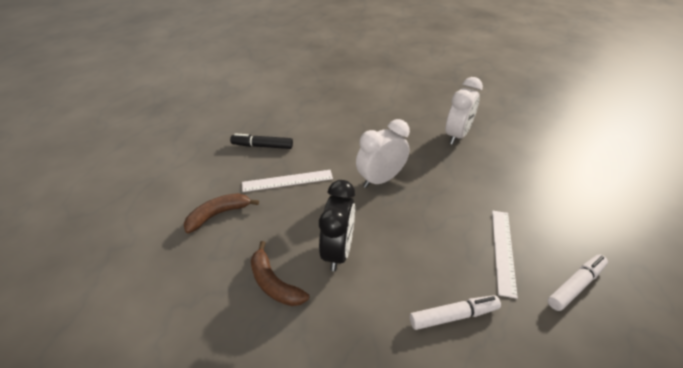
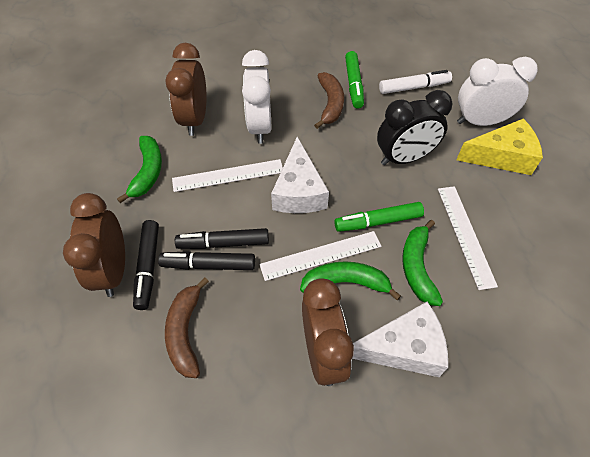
black marker: 1 -> 3
brown clock: 0 -> 3
green banana: 0 -> 3
green marker: 0 -> 2
white cheese: 0 -> 2
white marker: 2 -> 1
white ruler: 2 -> 3
yellow cheese: 0 -> 1

